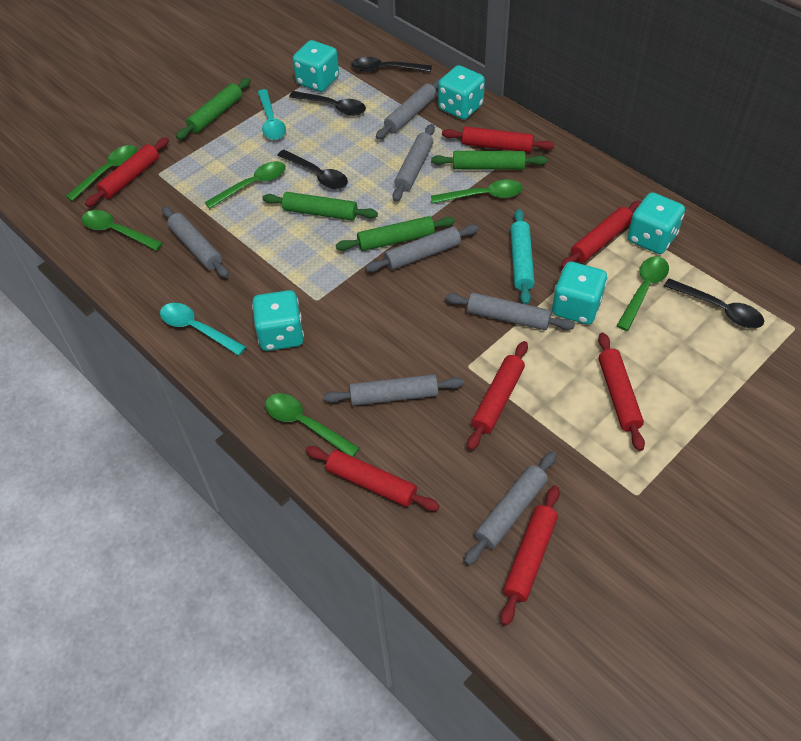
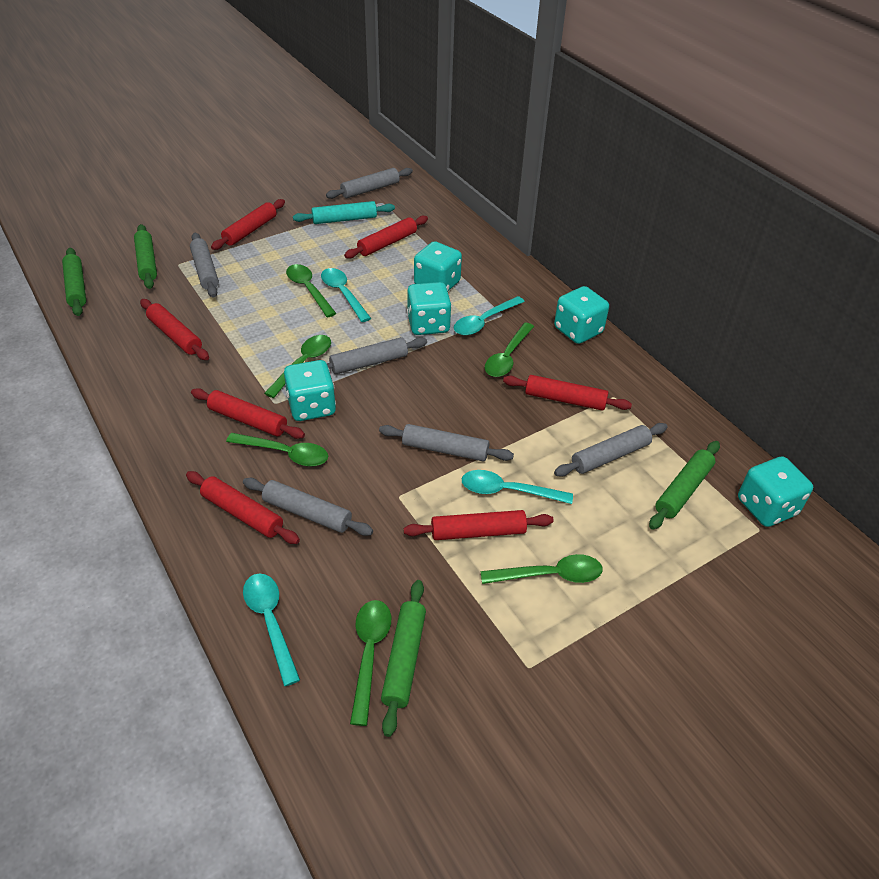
black spoon: 4 -> 0
grey rolling pin: 7 -> 6
turquoise spoon: 2 -> 4

